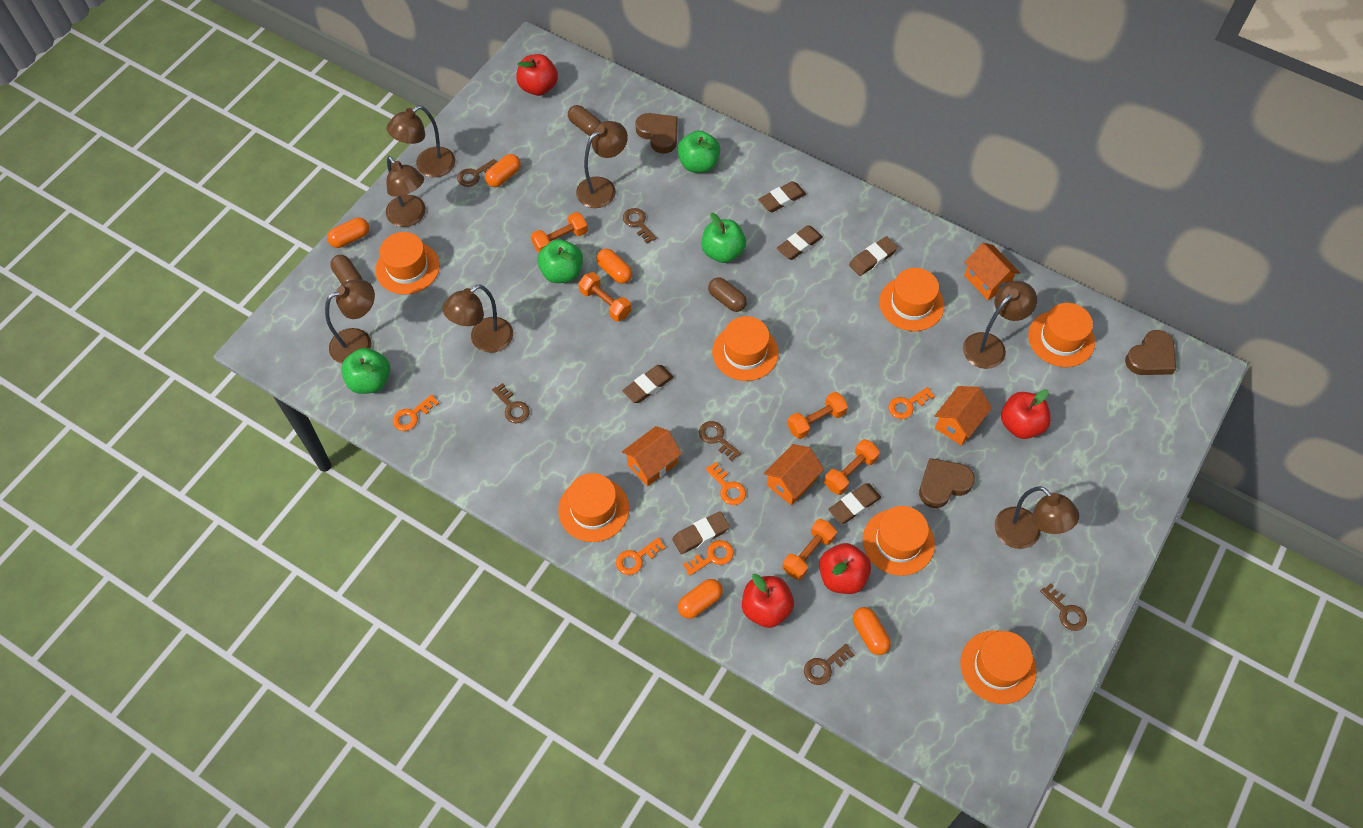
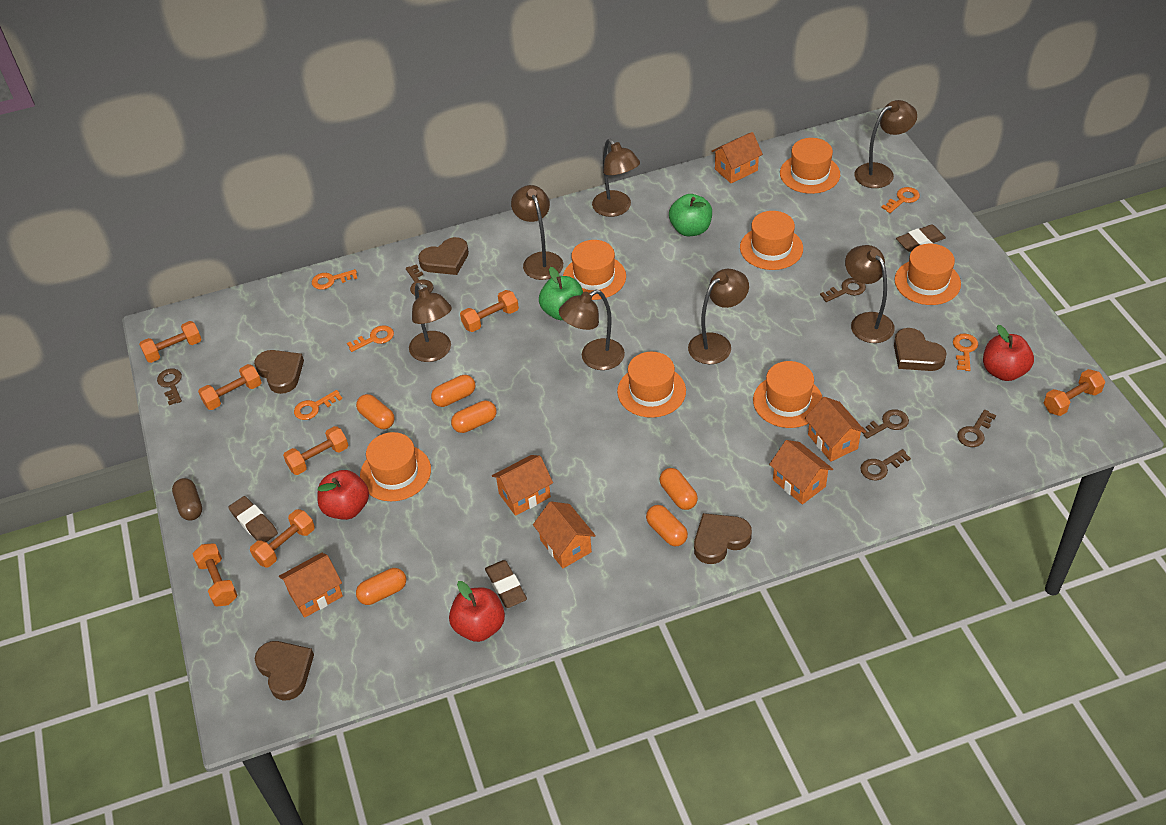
brown capsule: 3 -> 1
brown eraser: 6 -> 3
brown heart: 3 -> 5
green apple: 4 -> 2
orange capsule: 5 -> 6
orange dumbbell: 5 -> 7
orange house: 4 -> 6
red apple: 4 -> 3

